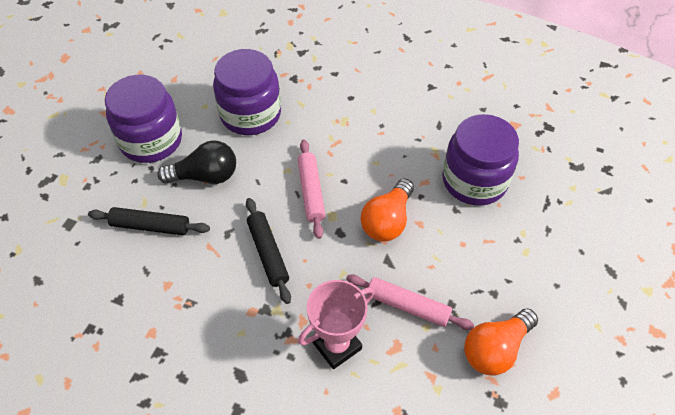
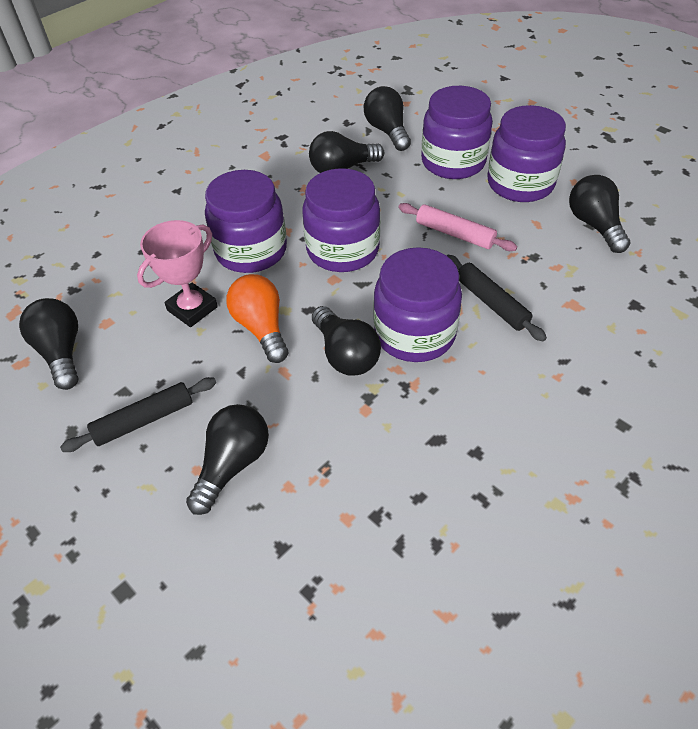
black light bulb: 1 -> 6
orange light bulb: 2 -> 1
pink rolling pin: 2 -> 1
purple jar: 3 -> 5

